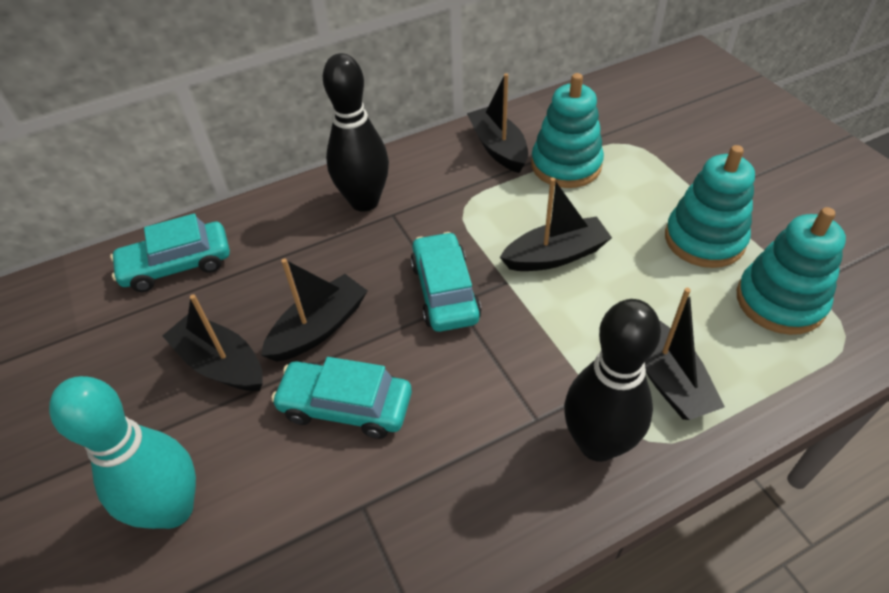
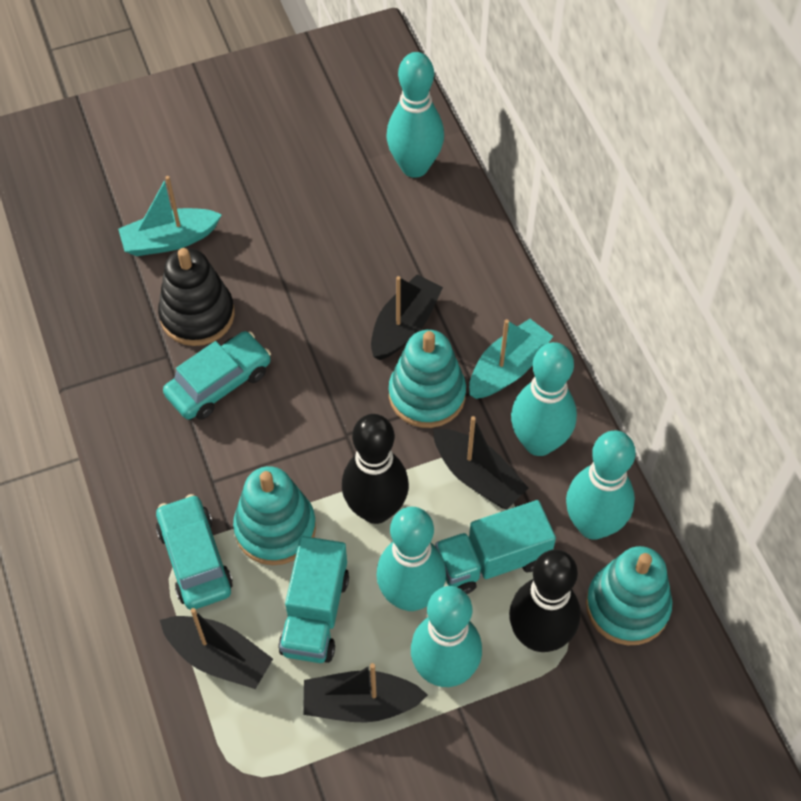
black boat: 5 -> 4
black stacking toy: 0 -> 1
turquoise boat: 0 -> 2
turquoise bowling pin: 1 -> 5
turquoise car: 3 -> 2
turquoise truck: 0 -> 2

